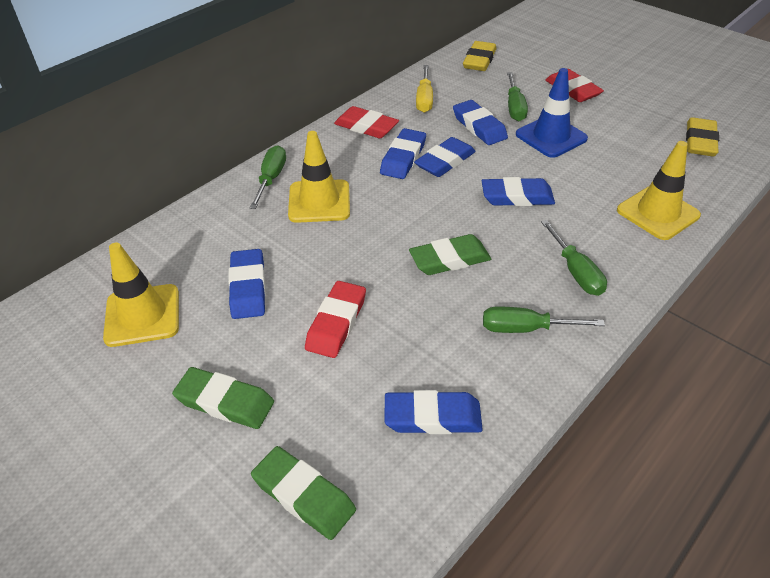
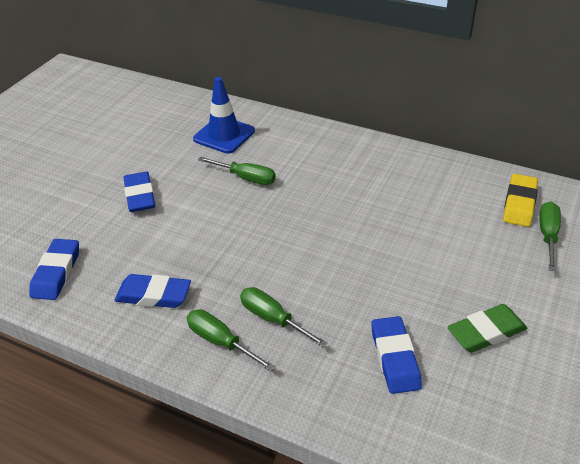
blue eraser: 6 -> 4
green eraser: 3 -> 1
red eraser: 3 -> 0
yellow eraser: 2 -> 1
yellow screwdriver: 1 -> 0
yellow traffic cone: 3 -> 0

